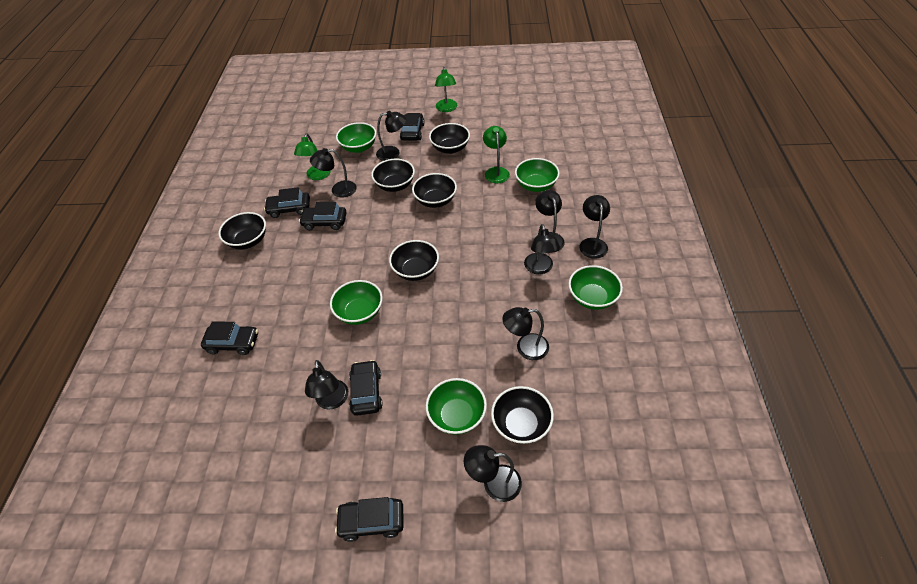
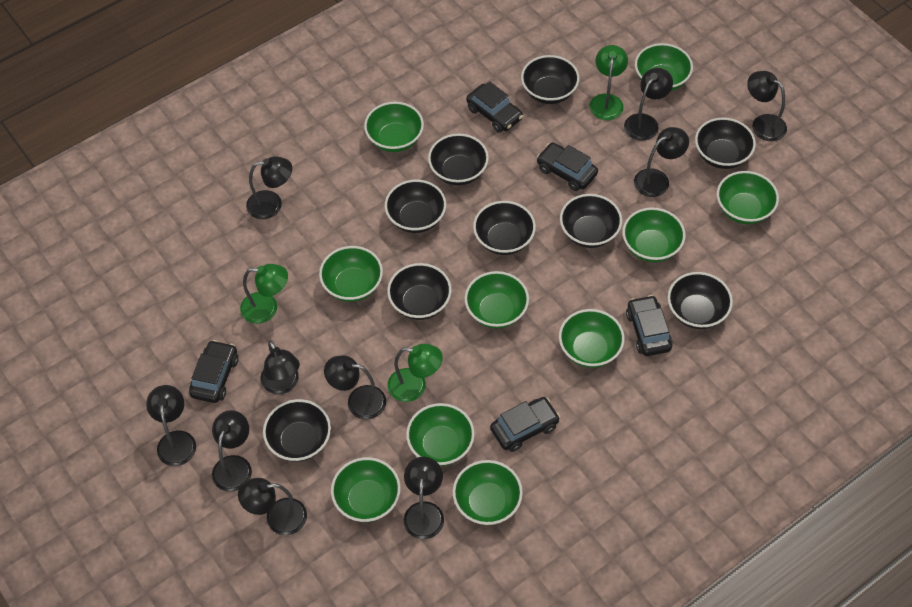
black bowl: 6 -> 9
black car: 6 -> 5
black lamp: 8 -> 10
green bowl: 5 -> 10

